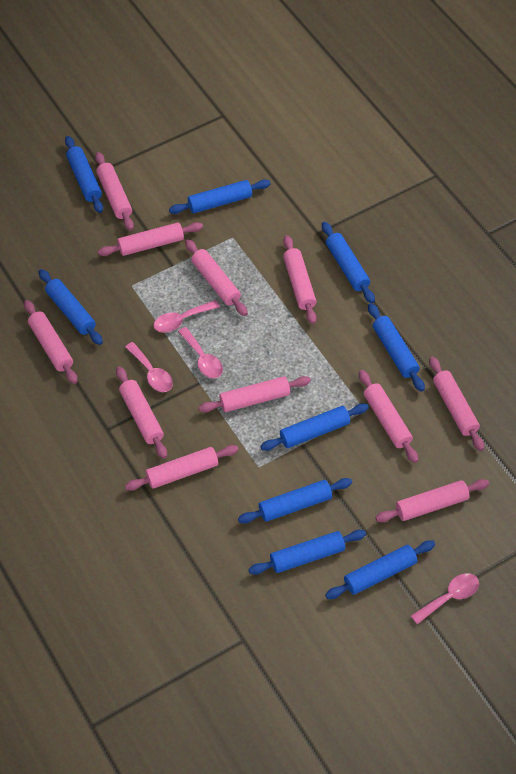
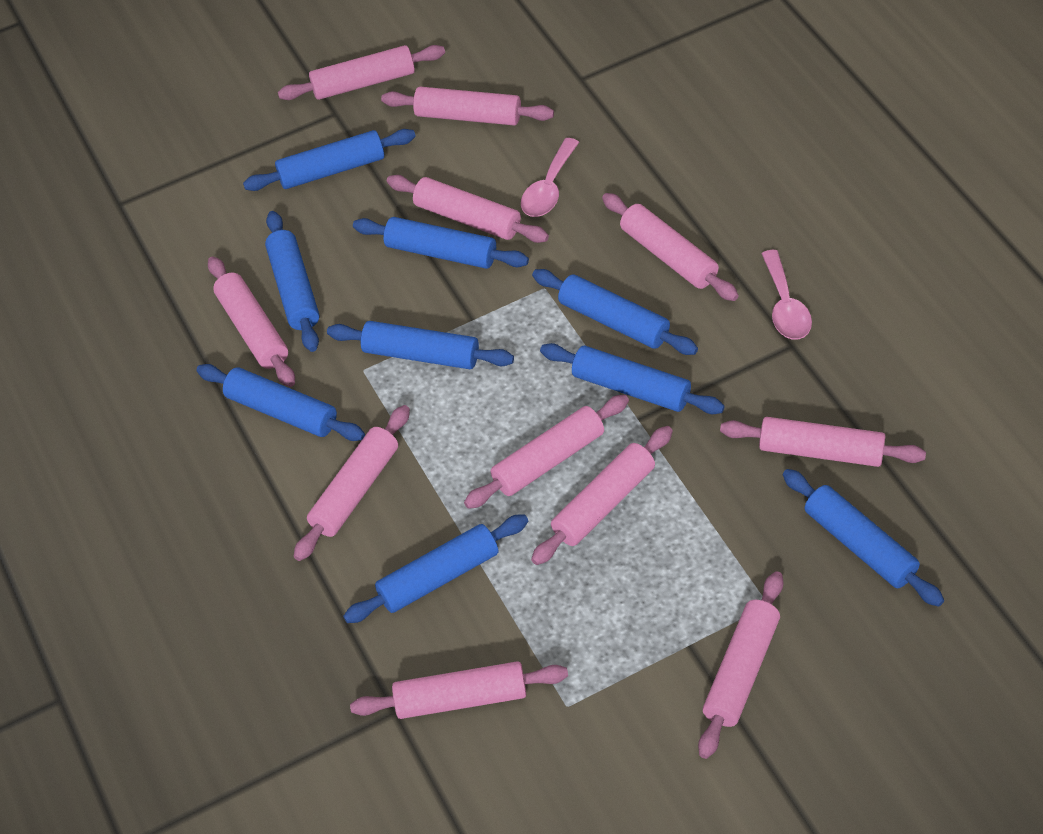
pink spoon: 4 -> 2

